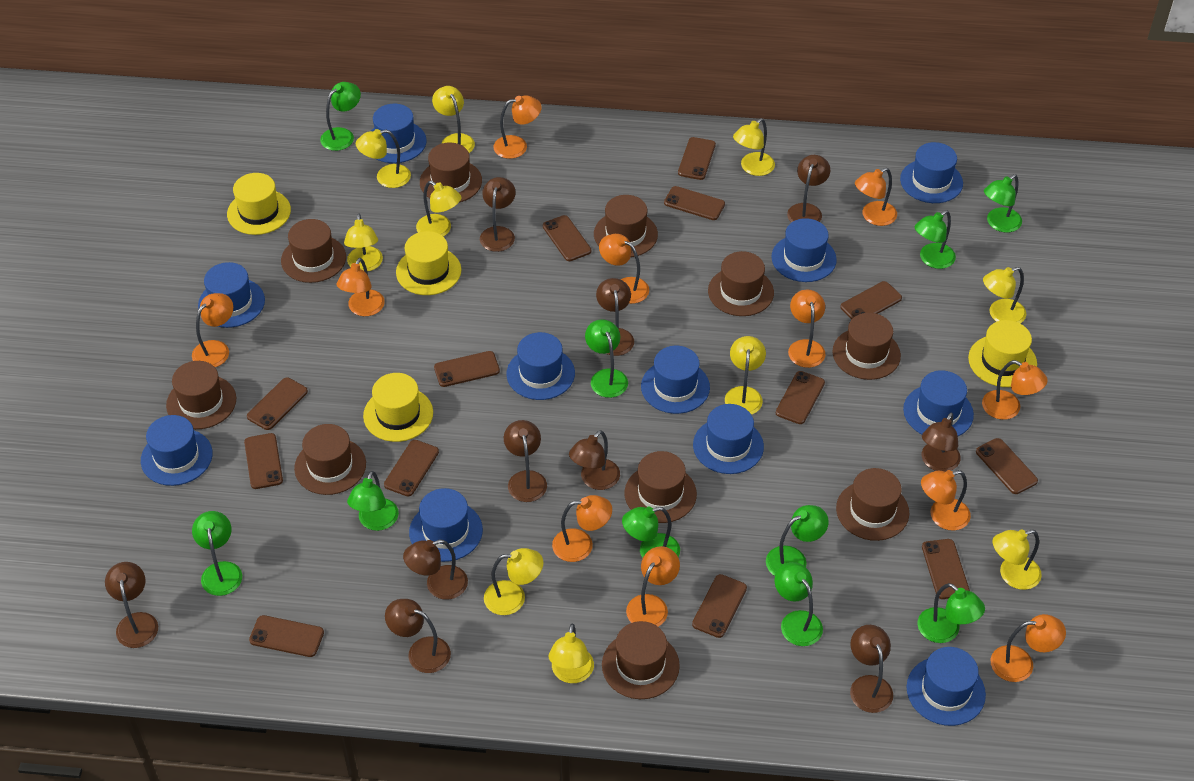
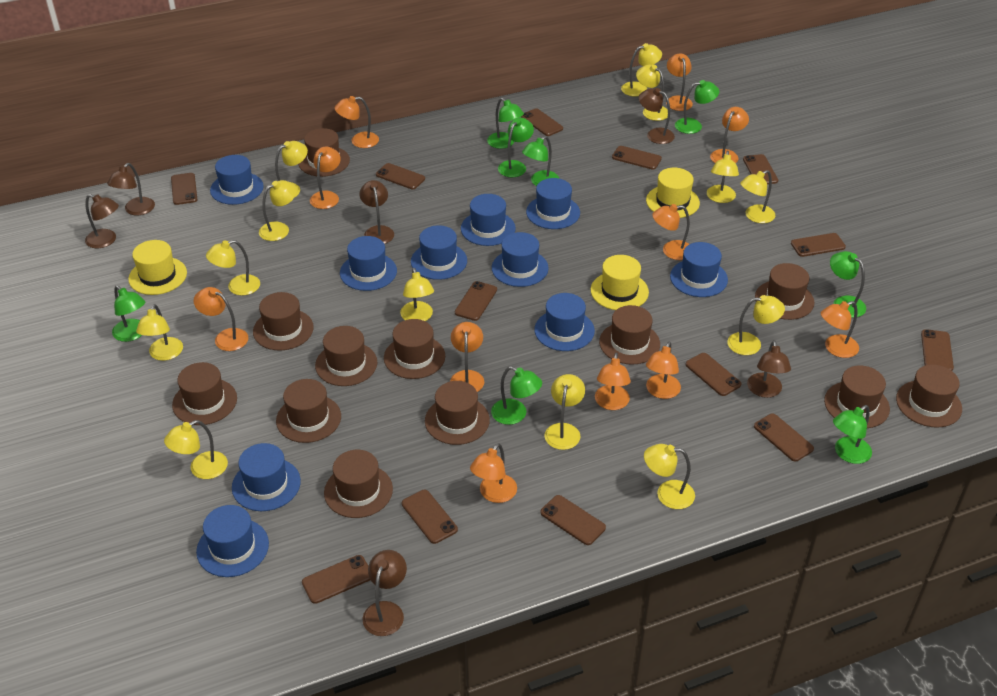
blue hat: 11 -> 10
brown hat: 10 -> 12
brown lamp: 10 -> 6
green lamp: 10 -> 8
yellow hat: 4 -> 3
yellow lamp: 10 -> 13

